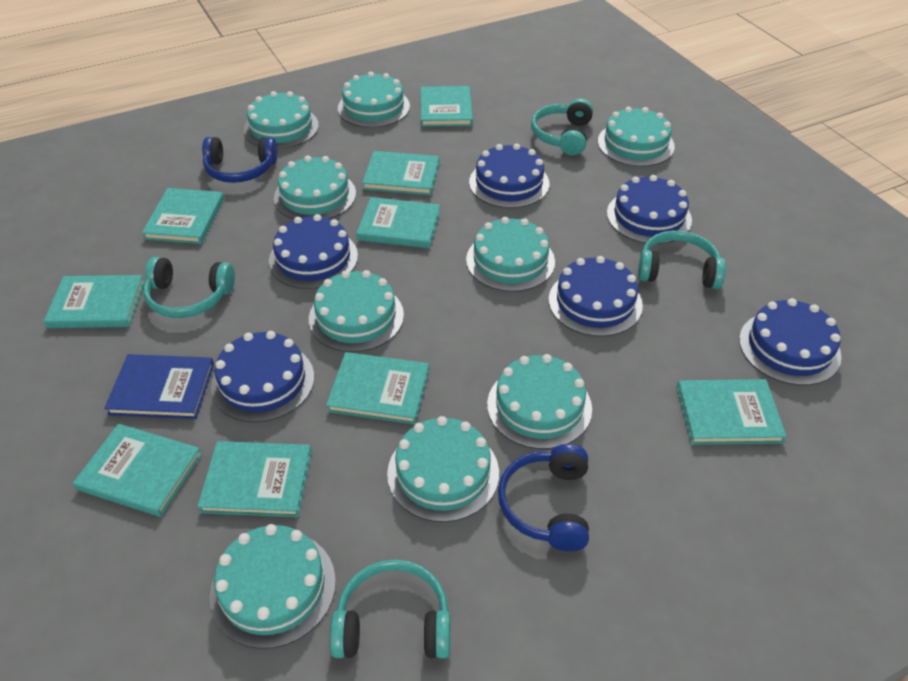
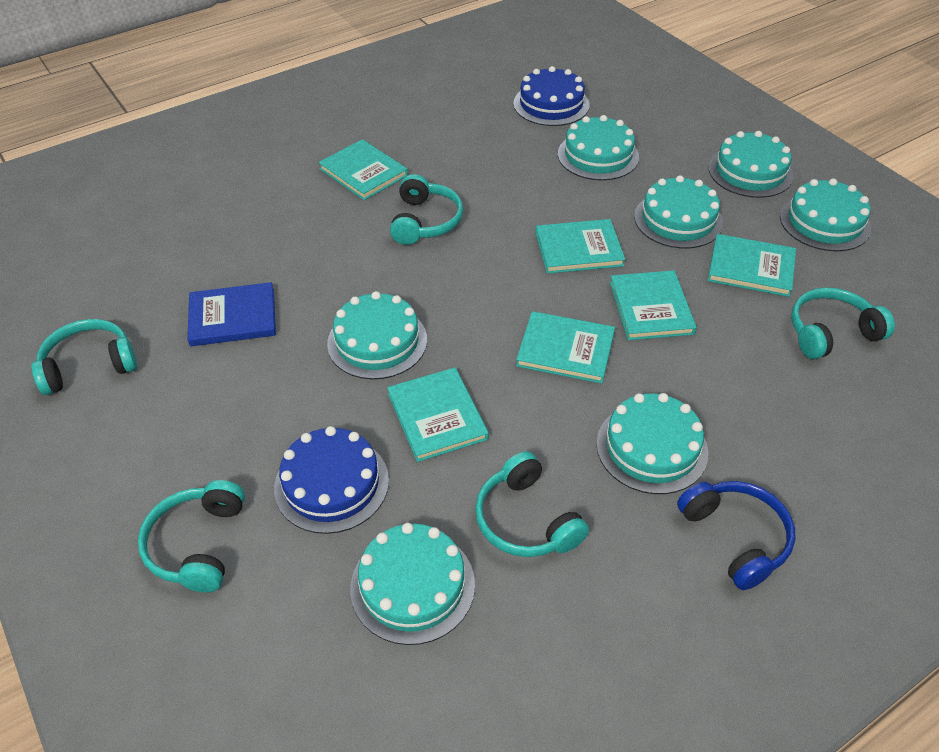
blue cake: 6 -> 2
blue headphones: 2 -> 1
turquoise book: 9 -> 6
turquoise cake: 9 -> 7
turquoise headphones: 4 -> 5

